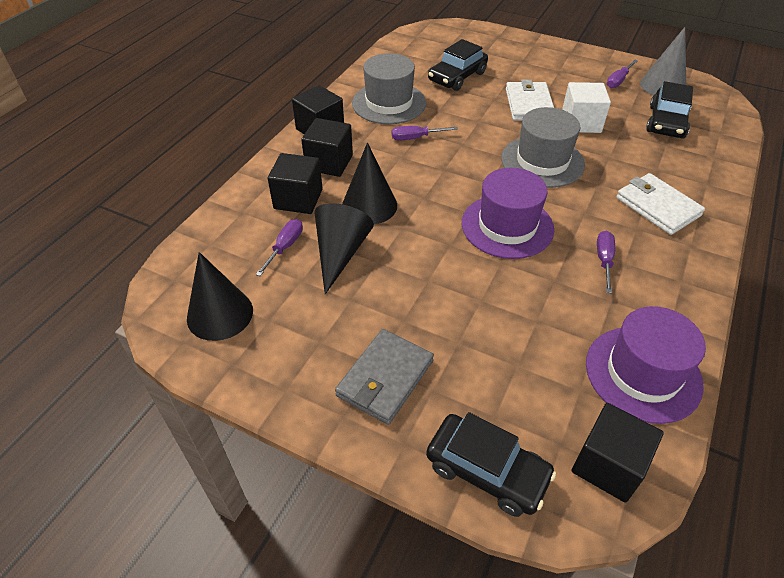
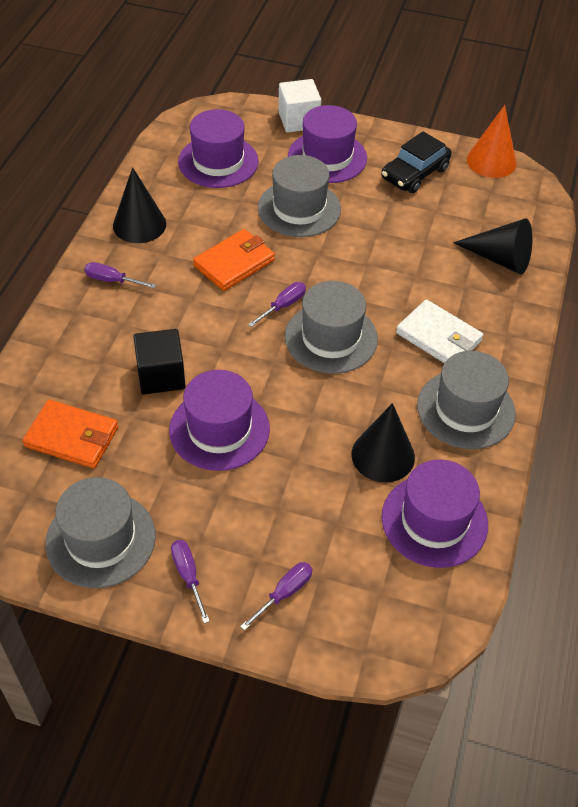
black car: 3 -> 1
black cube: 4 -> 1
grey cone: 1 -> 0
grey hat: 2 -> 4
grey wallet: 1 -> 0
orange cone: 0 -> 1
orange wallet: 0 -> 2
purple hat: 2 -> 4
white wallet: 2 -> 1

